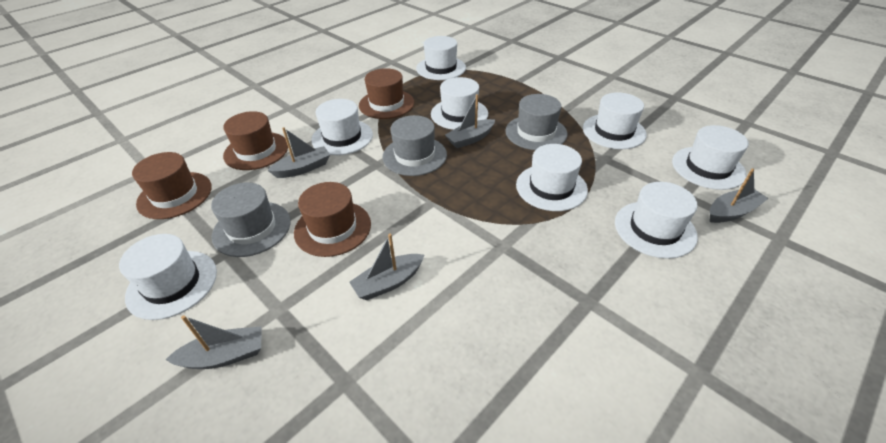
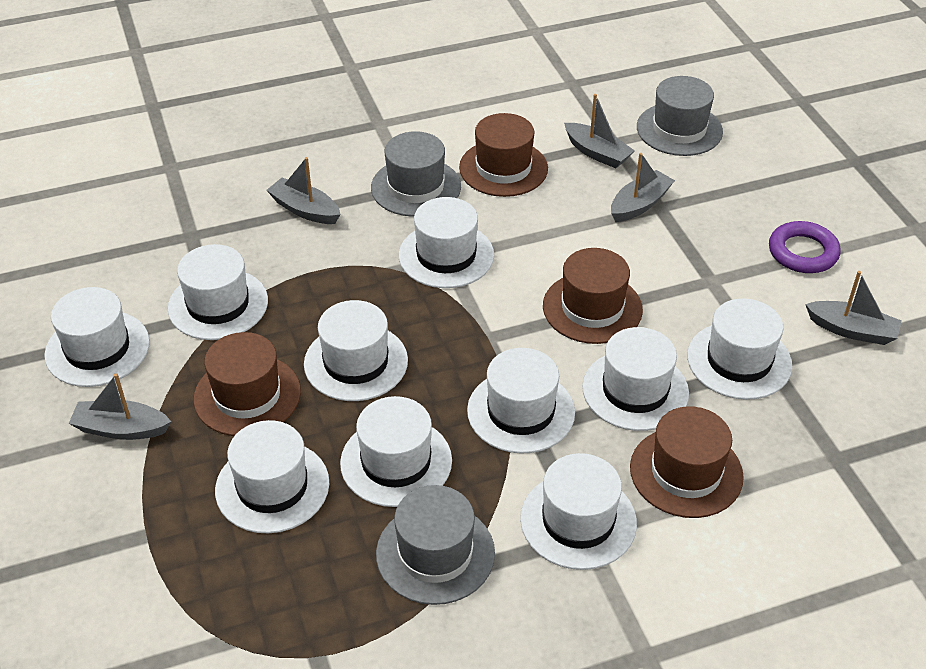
purple ring: 0 -> 1
white hat: 8 -> 10

